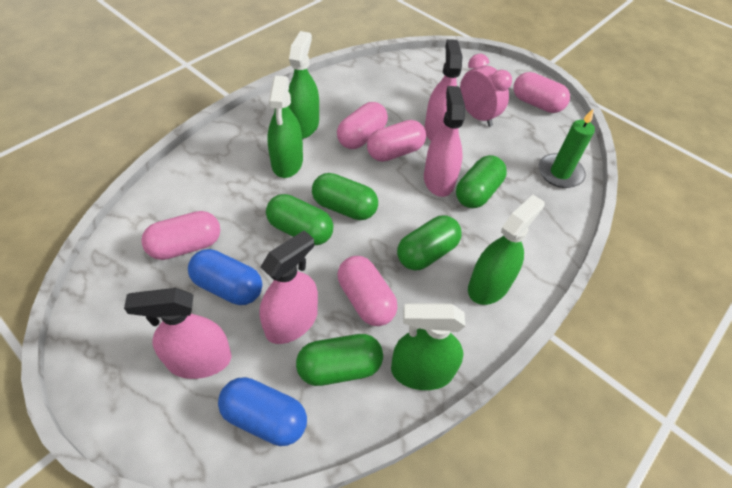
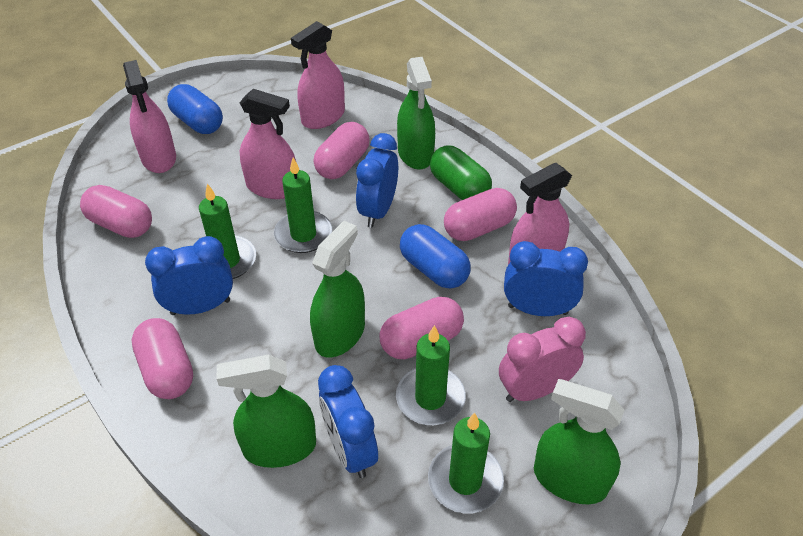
blue clock: 0 -> 4
green candle: 1 -> 4
green capsule: 5 -> 1

